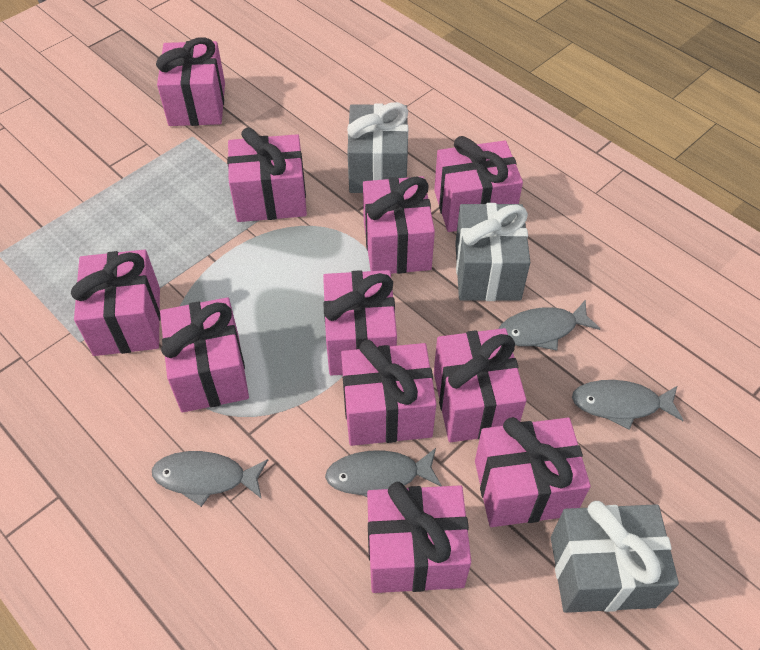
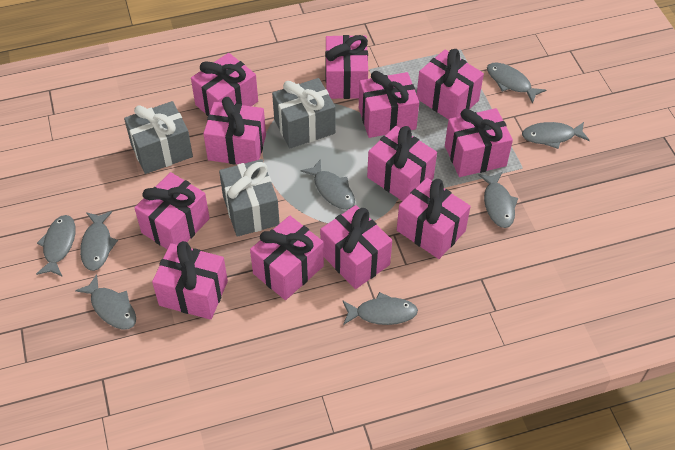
grey fish: 4 -> 8
pink gift: 11 -> 12

